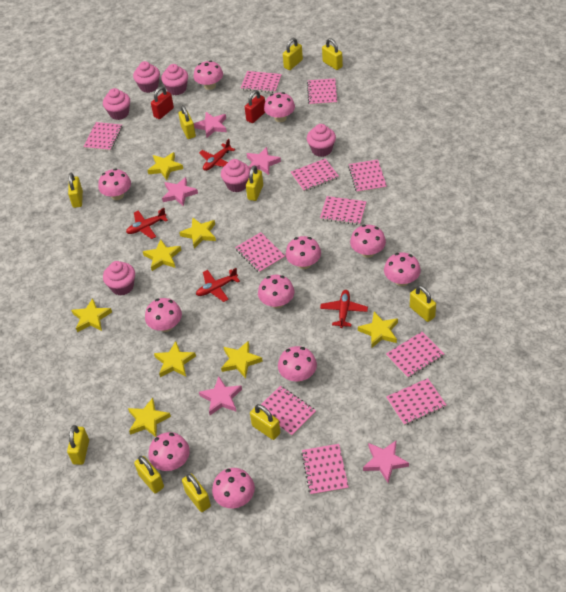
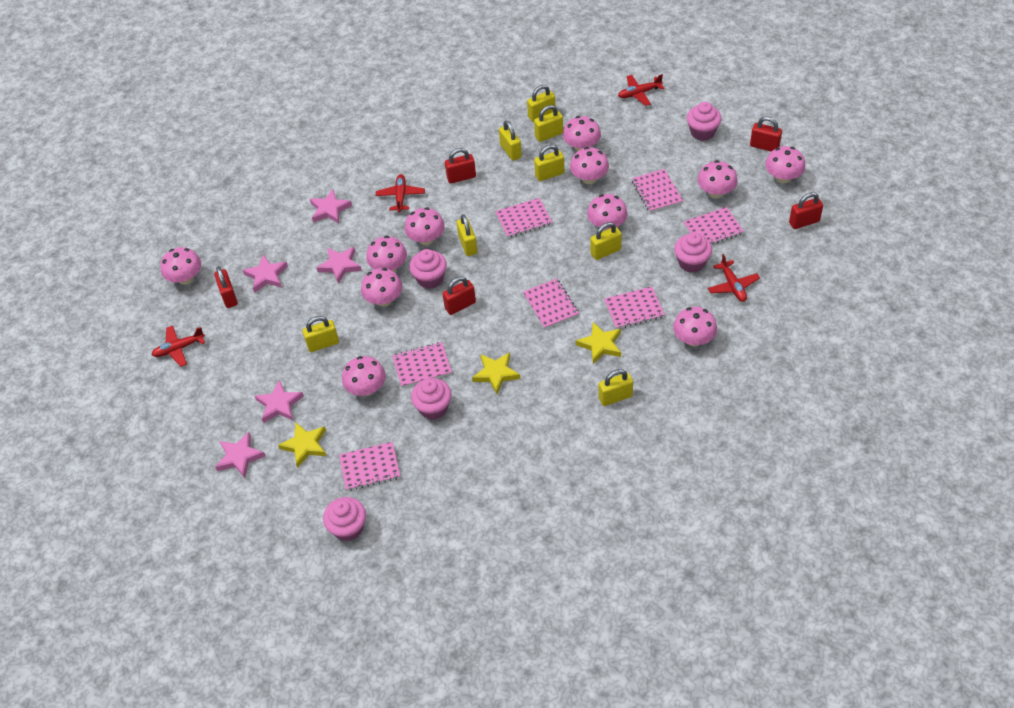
pink cupcake: 6 -> 5
pink notebook: 11 -> 7
red padlock: 2 -> 5
yellow padlock: 10 -> 8
yellow star: 8 -> 3

